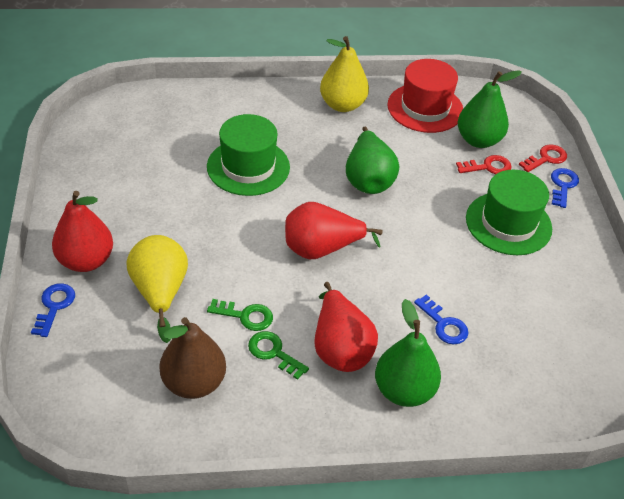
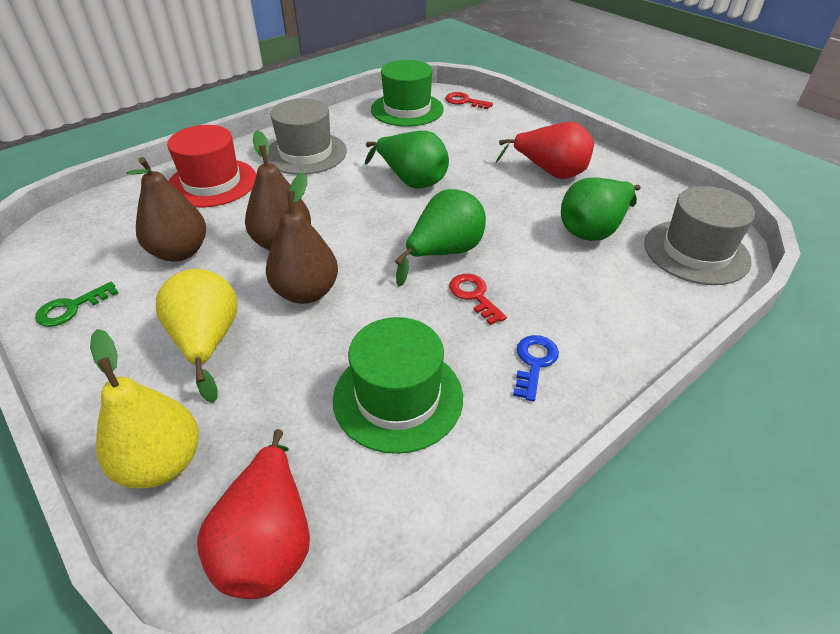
blue key: 3 -> 1
brown pear: 1 -> 3
green key: 2 -> 1
grey hat: 0 -> 2
red pear: 3 -> 2

